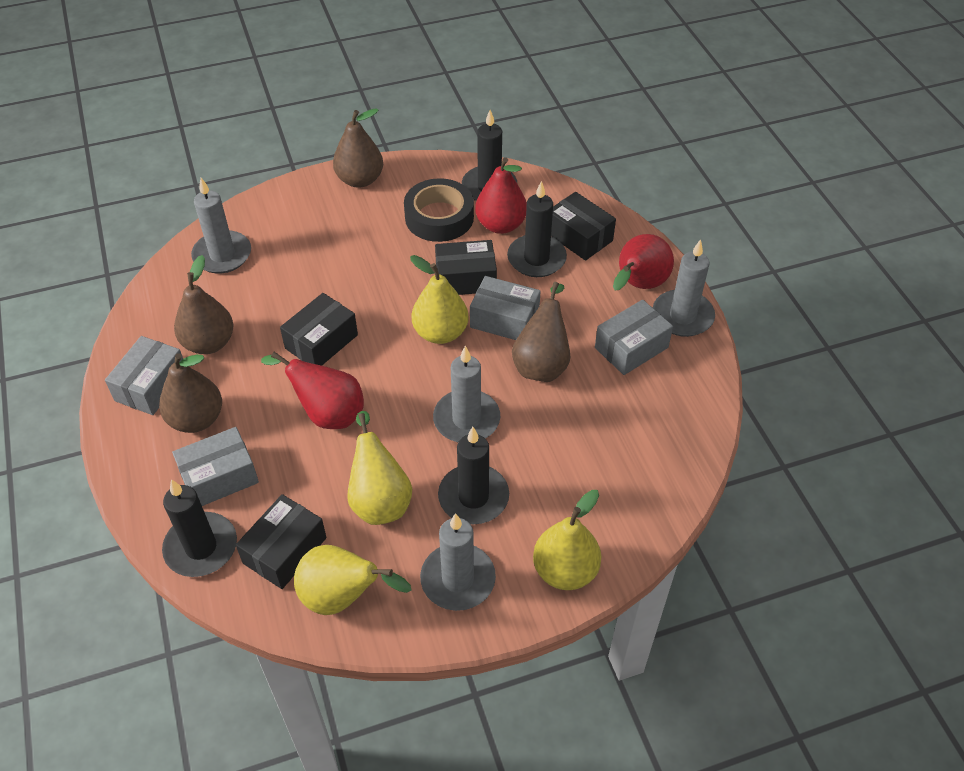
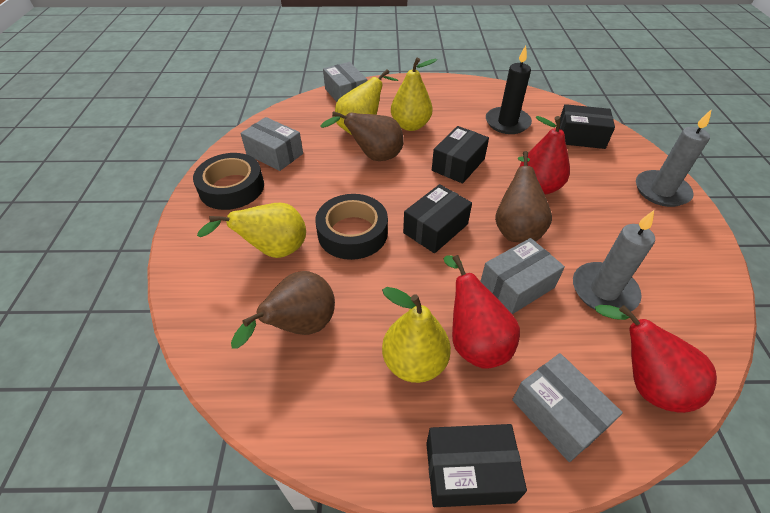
black candle: 4 -> 1
black tape: 1 -> 2
brown pear: 4 -> 3
grey candle: 4 -> 2

